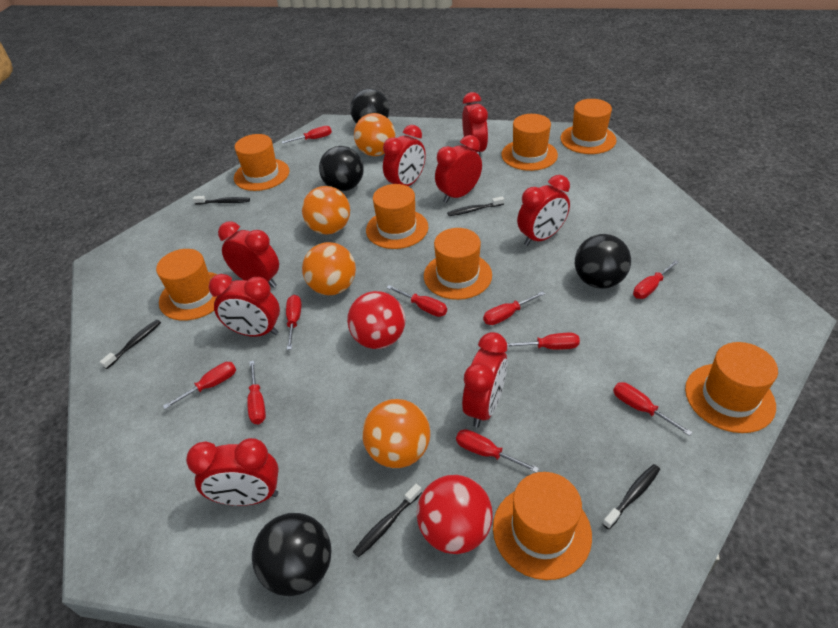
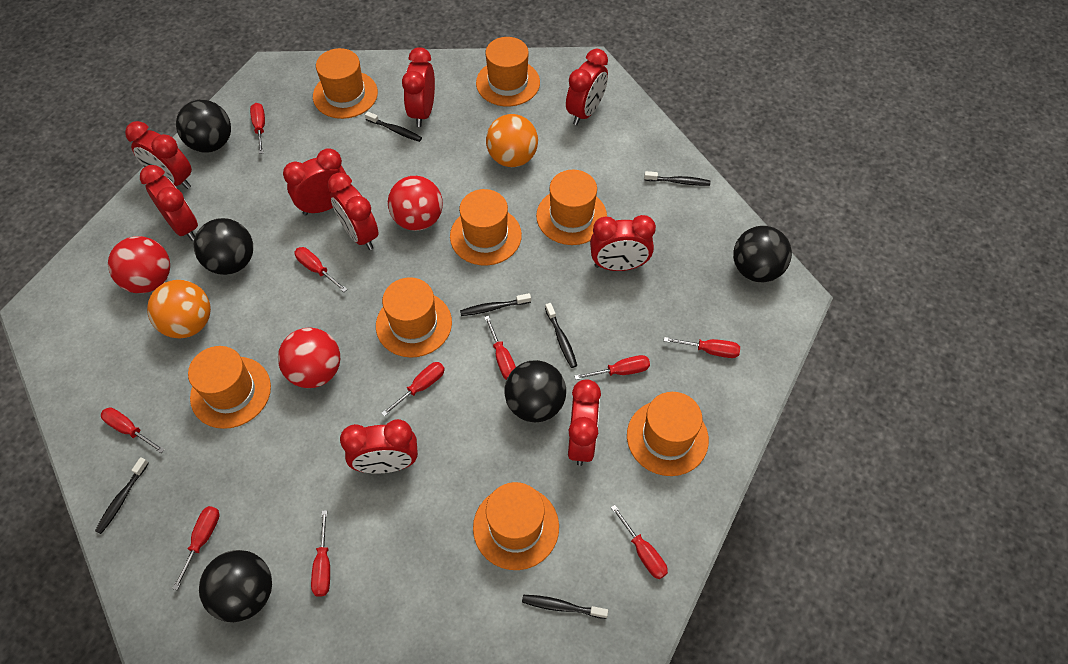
black ball: 4 -> 5
black toothbrush: 5 -> 6
orange ball: 4 -> 2
red ball: 2 -> 3
red clock: 8 -> 9

